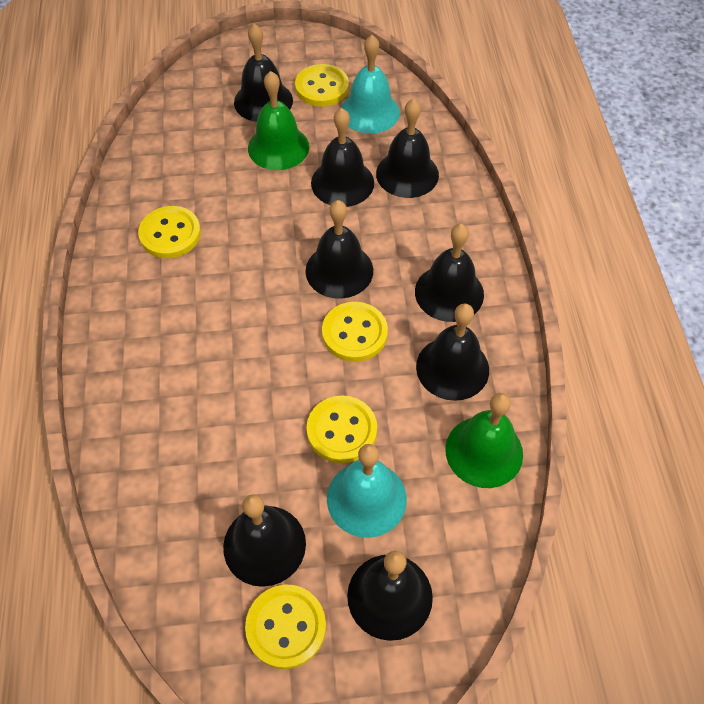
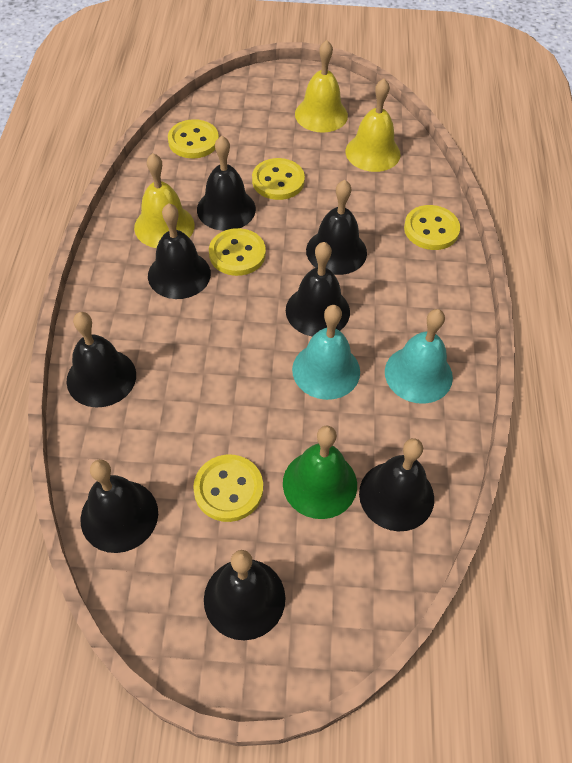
green bell: 2 -> 1
yellow bell: 0 -> 3

